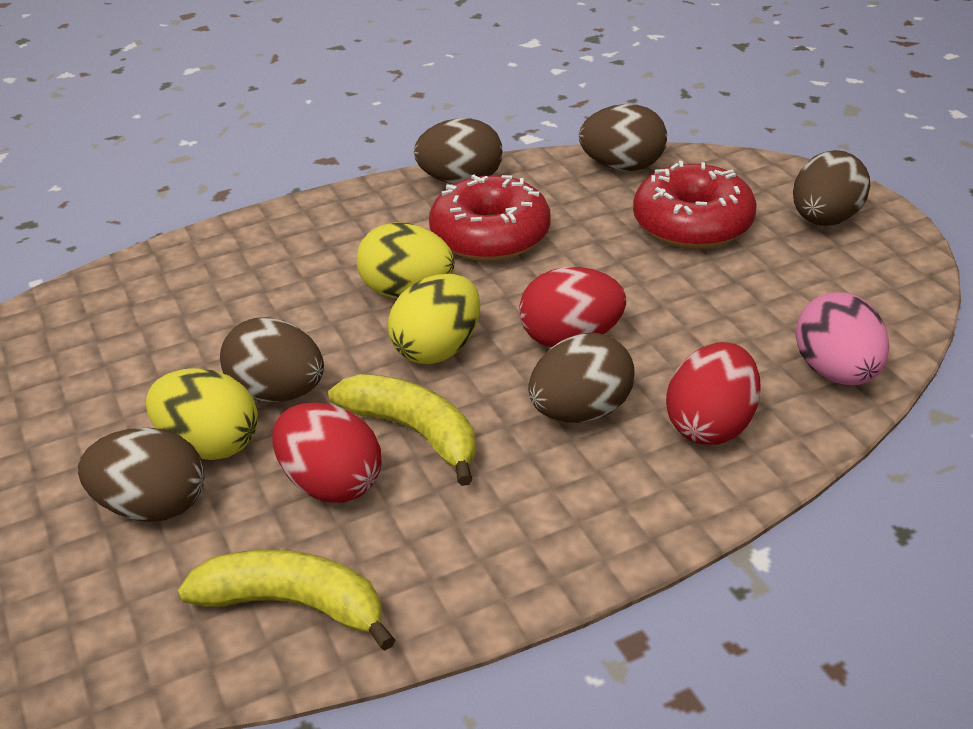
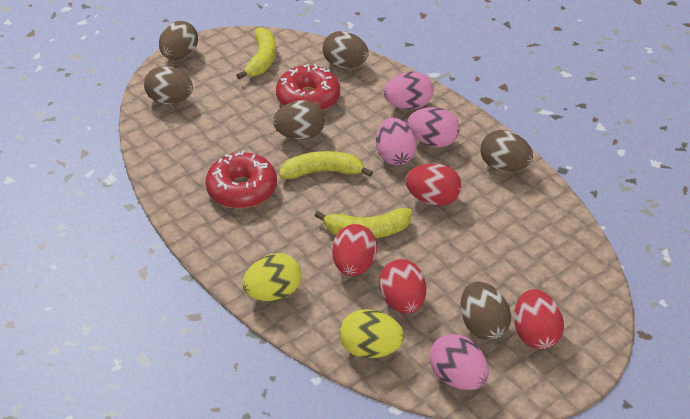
pink egg: 1 -> 4
red egg: 3 -> 4
yellow banana: 2 -> 3
yellow egg: 3 -> 2

